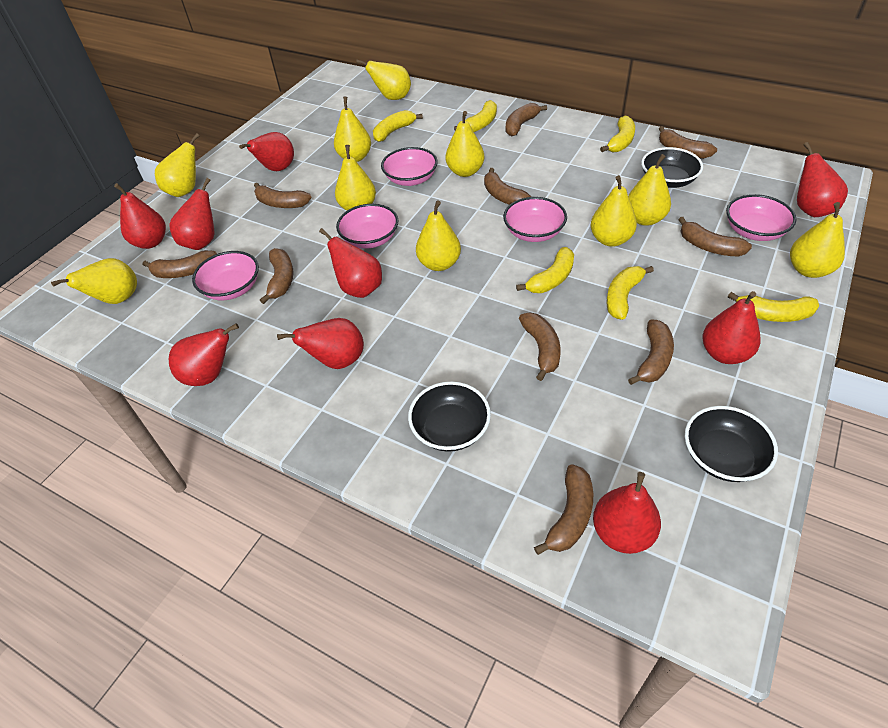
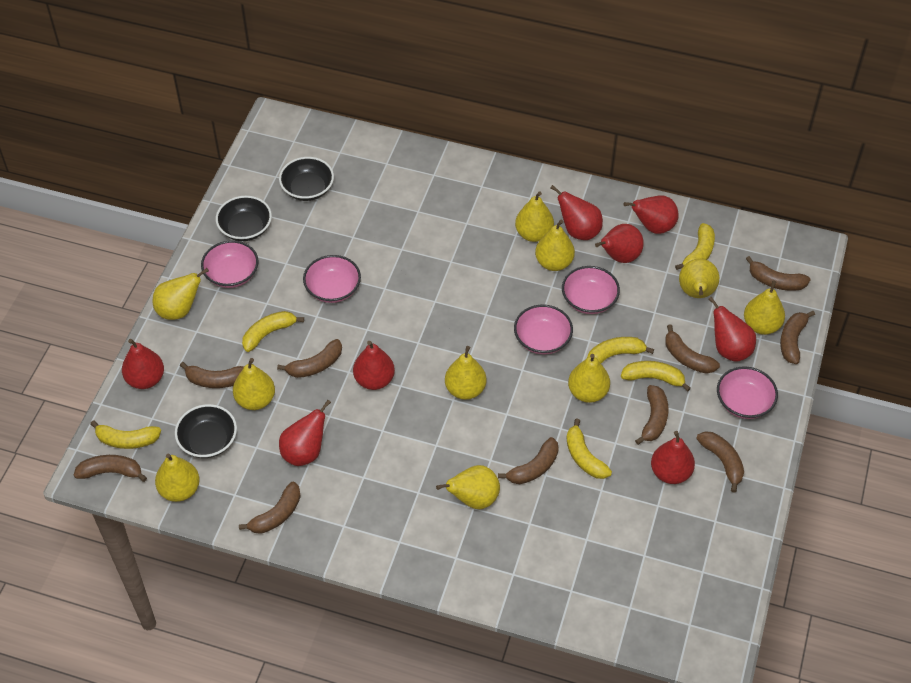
red pear: 9 -> 8

